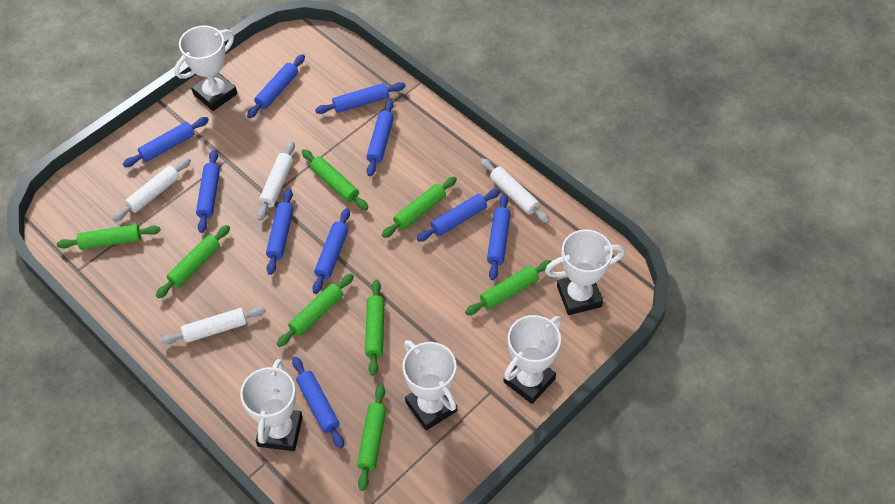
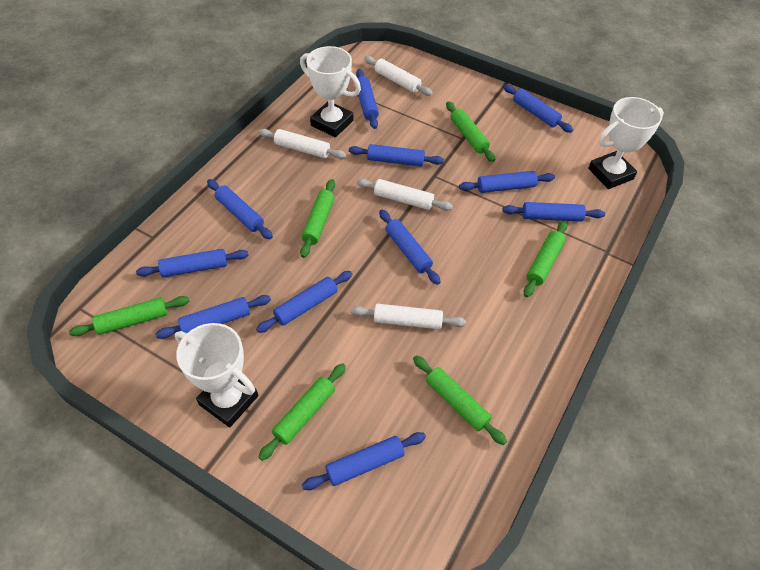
blue rolling pin: 10 -> 11
green rolling pin: 8 -> 6
white trophy: 5 -> 3

